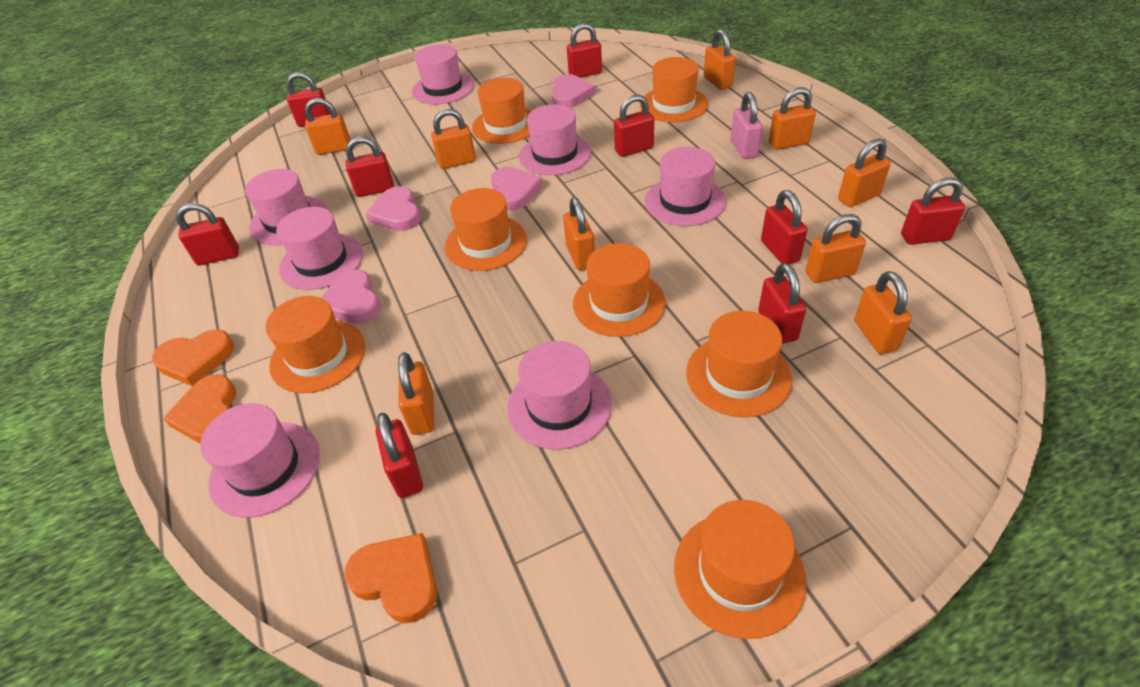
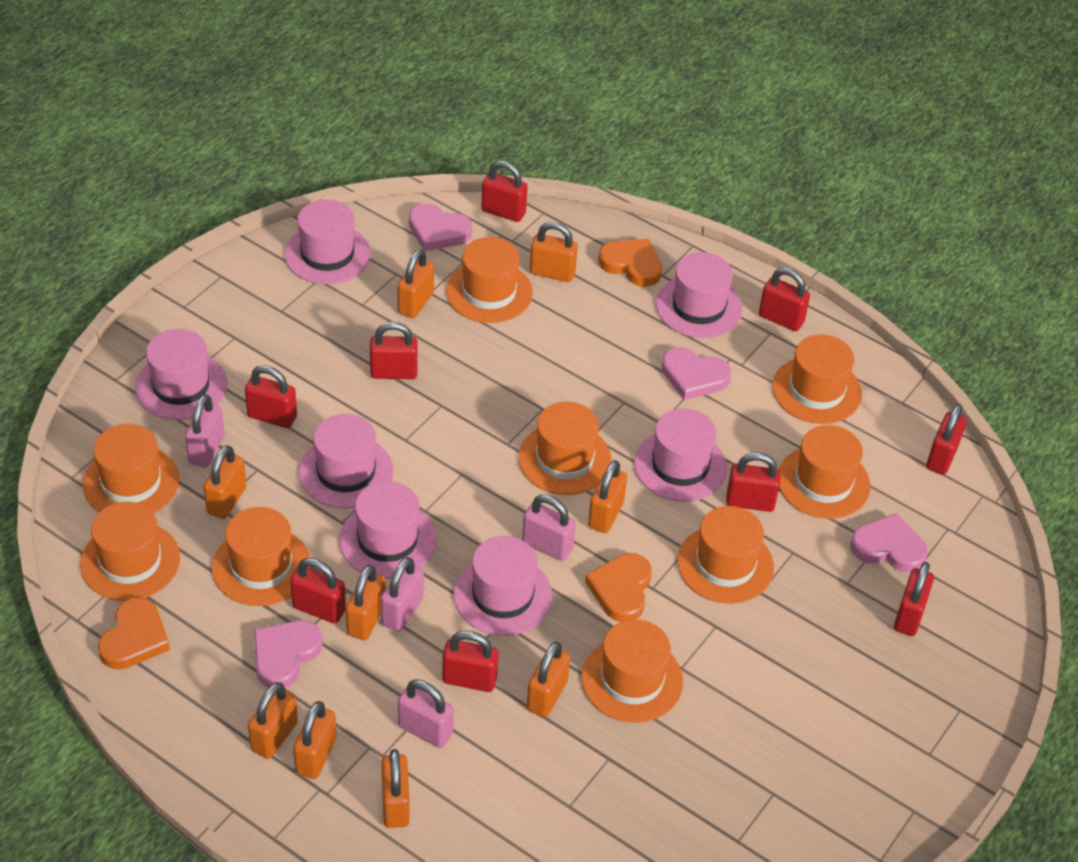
orange hat: 7 -> 9
pink padlock: 1 -> 4

